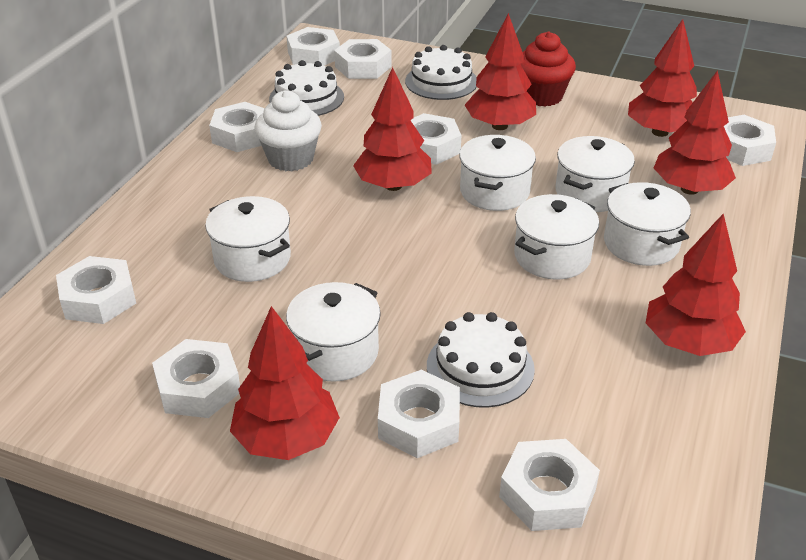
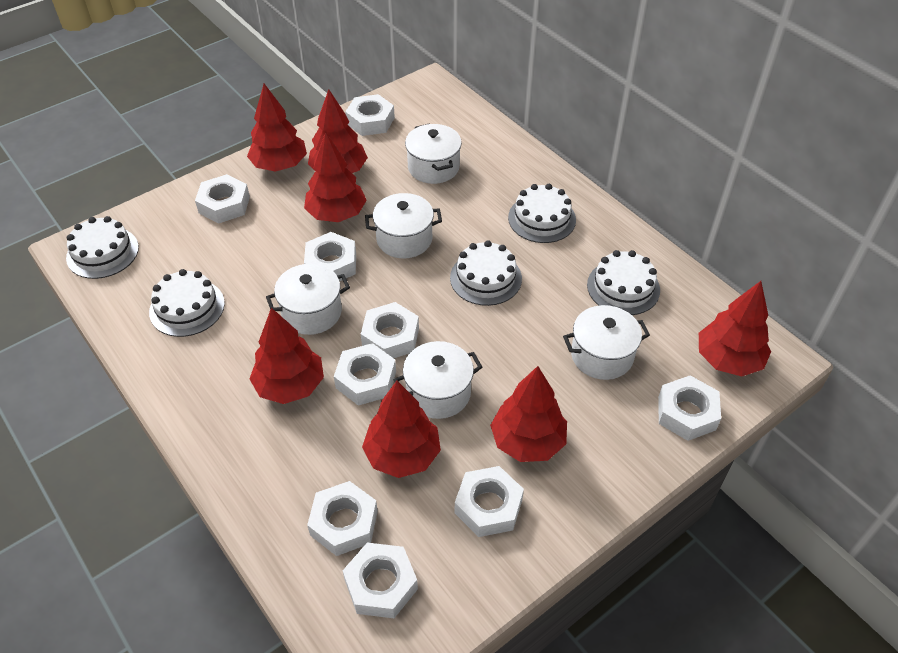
red cupcake: 1 -> 0
red tree: 6 -> 7
white cake: 3 -> 5
white cupcake: 1 -> 0
white pot: 6 -> 5

